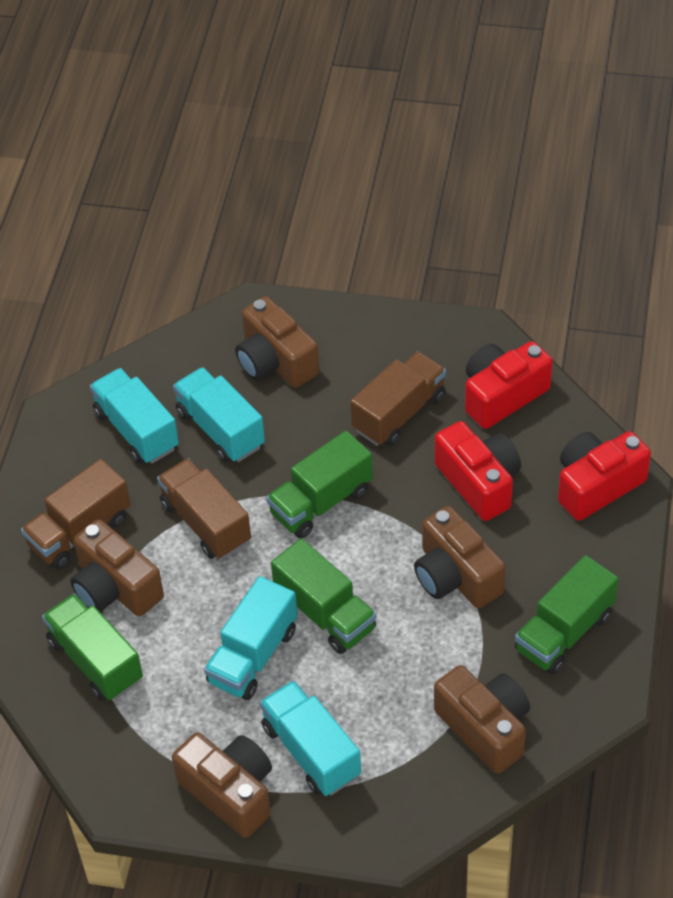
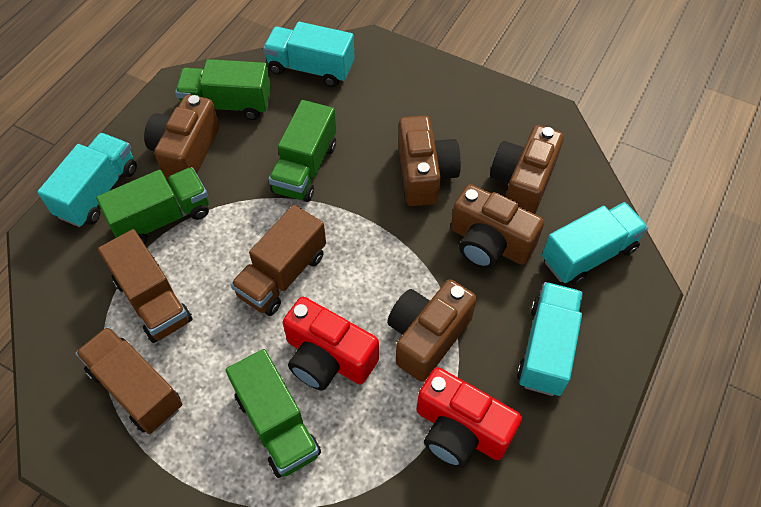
red camera: 3 -> 2

